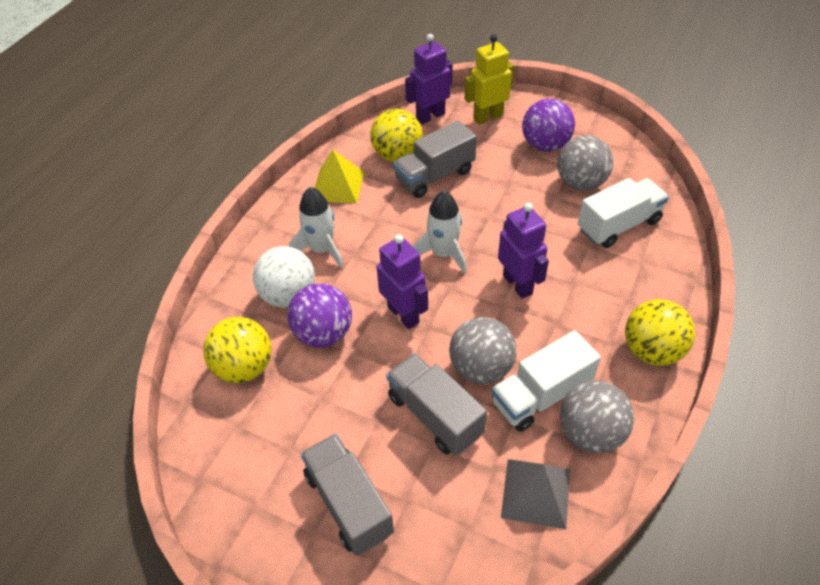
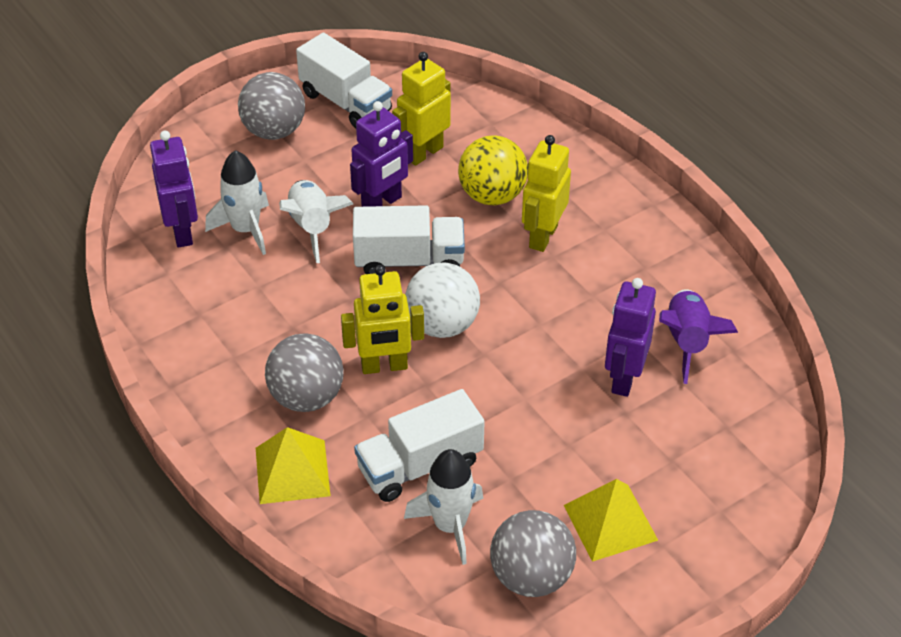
grey pyramid: 1 -> 0
grey truck: 3 -> 0
purple ball: 2 -> 0
purple rocket: 0 -> 1
white rocket: 2 -> 3
white truck: 2 -> 3
yellow ball: 3 -> 1
yellow pyramid: 1 -> 2
yellow robot: 1 -> 3

